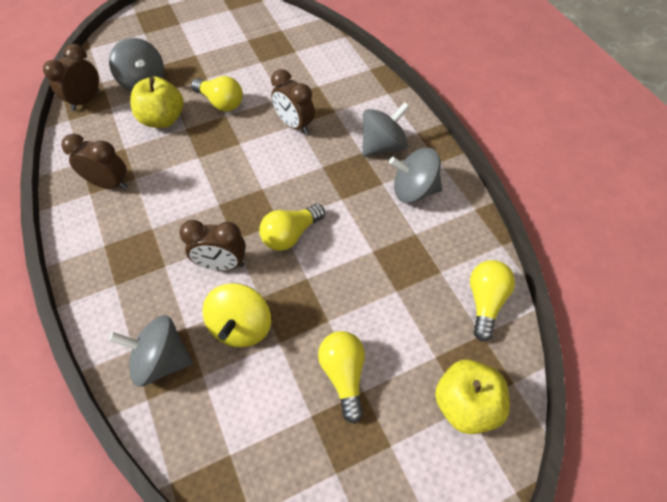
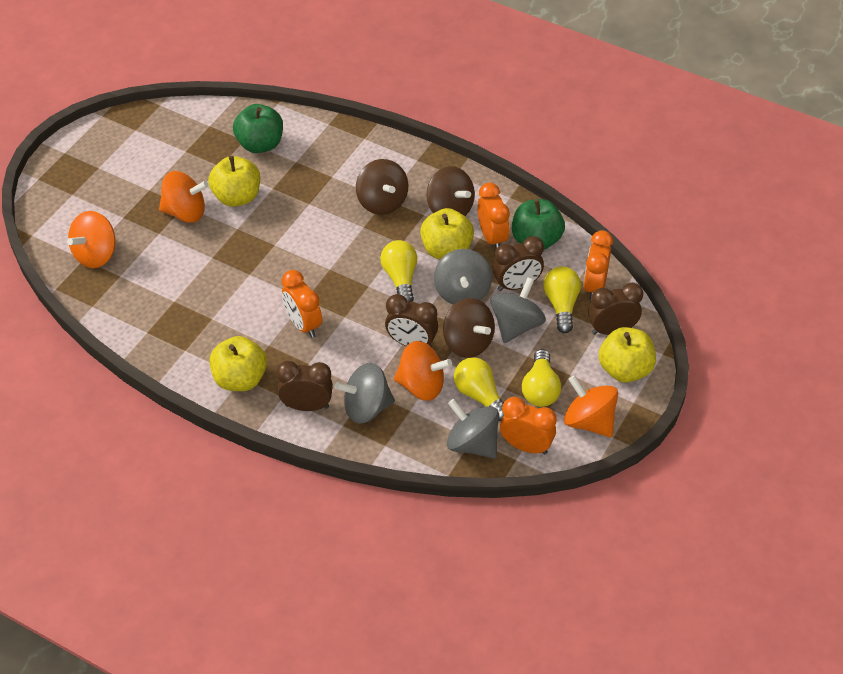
brown spinning top: 0 -> 3
green apple: 0 -> 2
orange clock: 0 -> 4
orange spinning top: 0 -> 4
yellow apple: 2 -> 4
yellow spinning top: 1 -> 0

